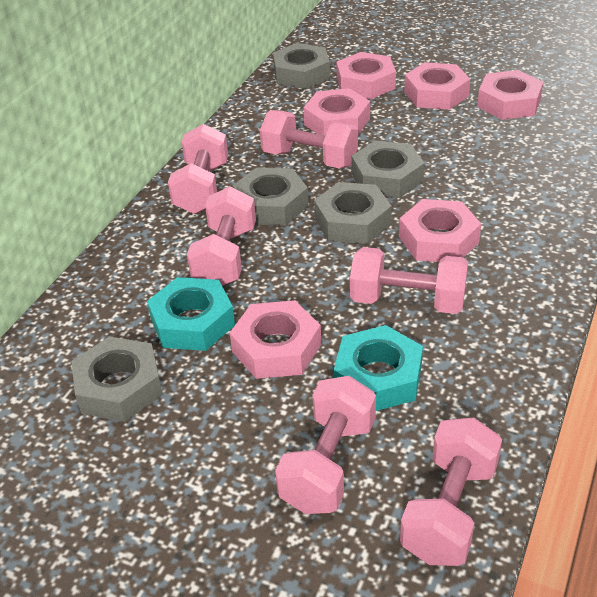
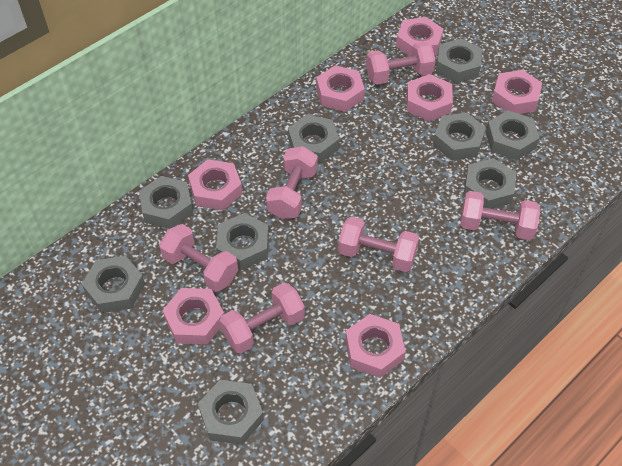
grey nut: 5 -> 9
pink nut: 6 -> 7
turquoise nut: 2 -> 0

